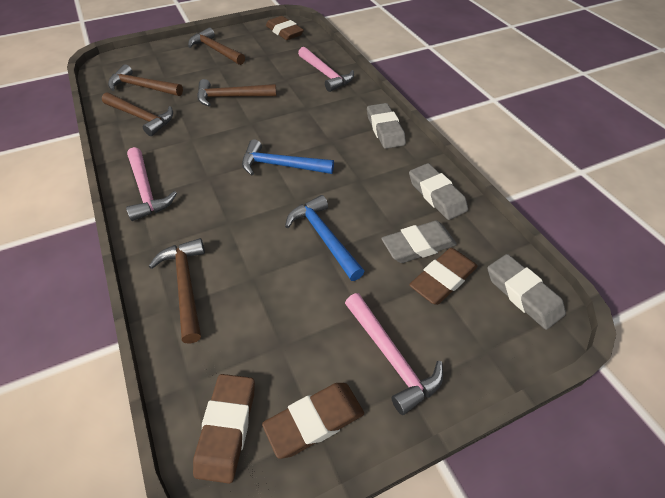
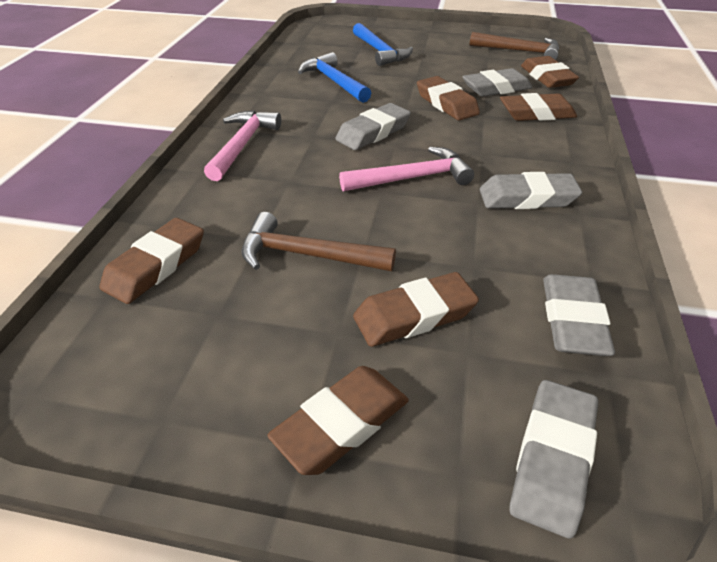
brown eraser: 4 -> 6
brown hammer: 5 -> 2
grey eraser: 4 -> 5
pink hammer: 3 -> 2

